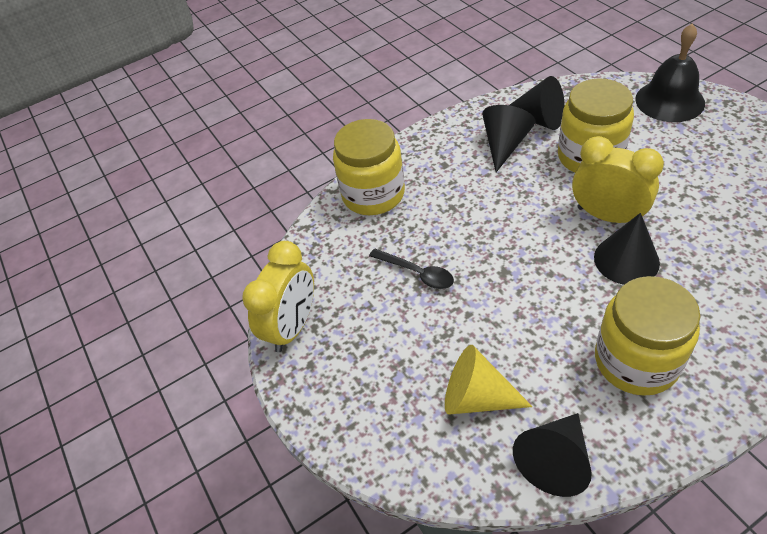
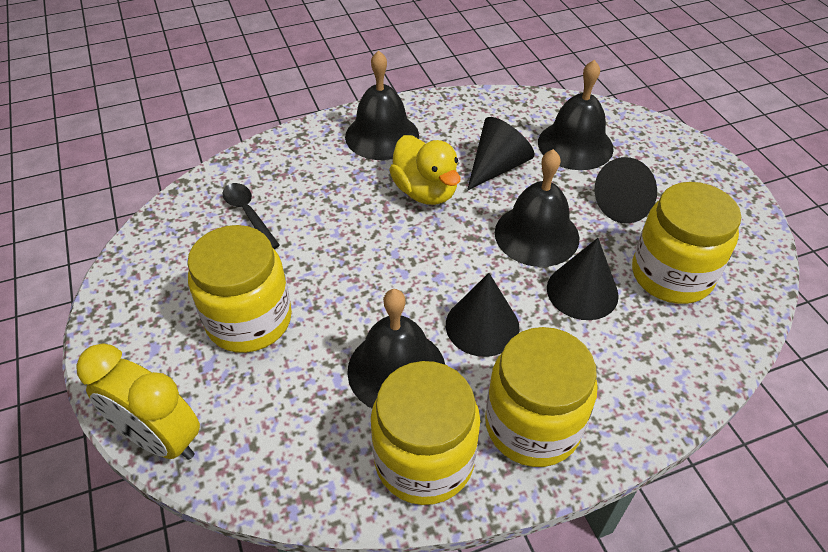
black bell: 1 -> 4
yellow clock: 2 -> 1
yellow cone: 1 -> 0
yellow duck: 0 -> 1
yellow jar: 3 -> 4

